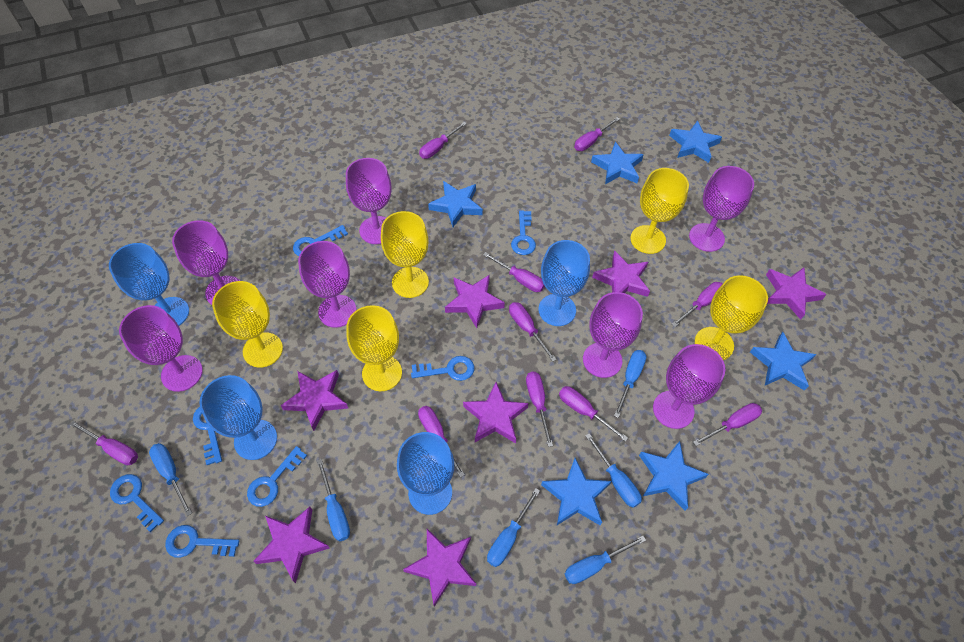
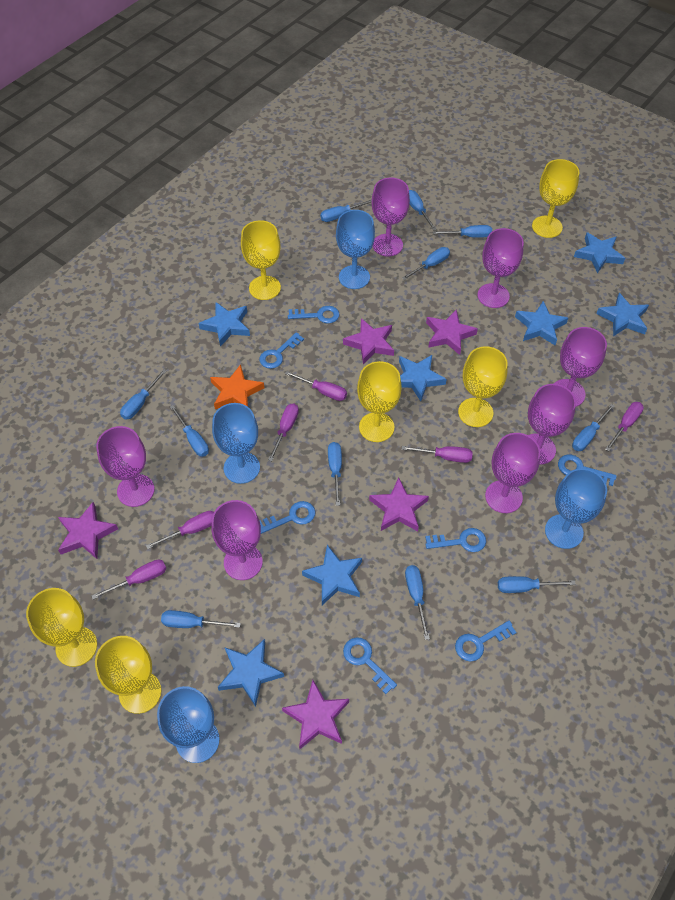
blue screwdriver: 6 -> 11
blue star: 6 -> 7
orange star: 0 -> 1
purple screwdriver: 10 -> 6
purple star: 7 -> 5
yellow goblet: 5 -> 6

